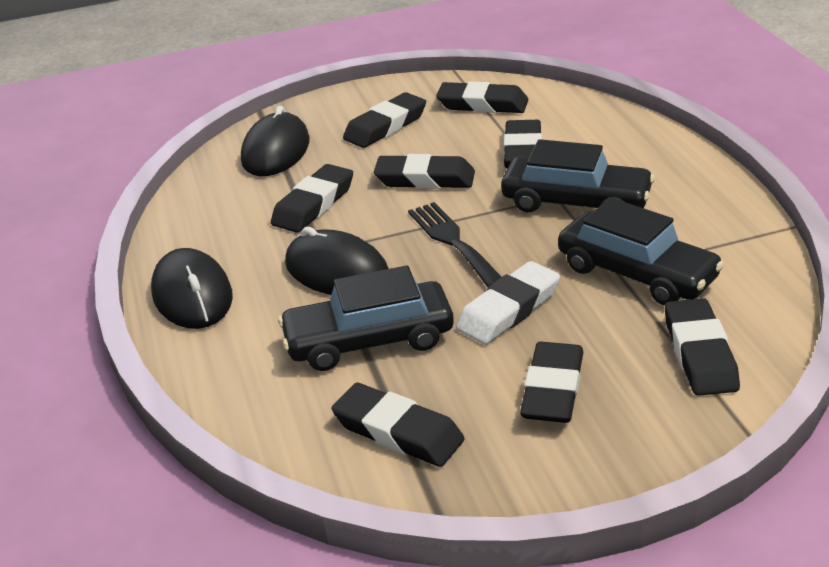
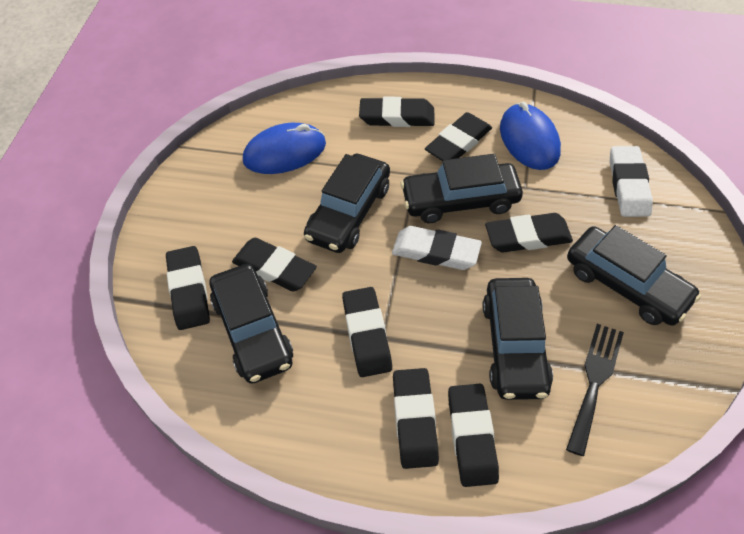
black car: 3 -> 5
black mouse: 3 -> 0
blue mouse: 0 -> 2
white eraser: 1 -> 2

